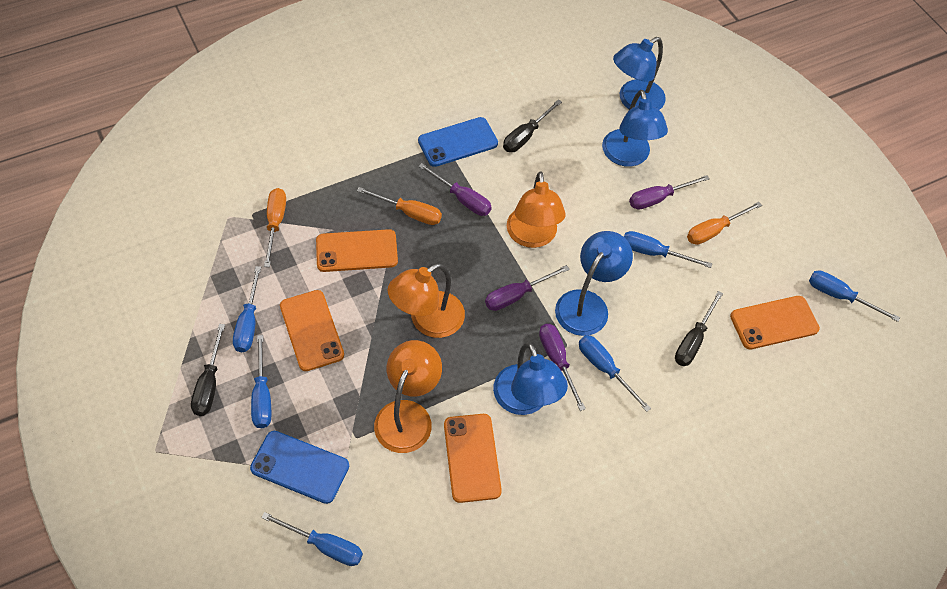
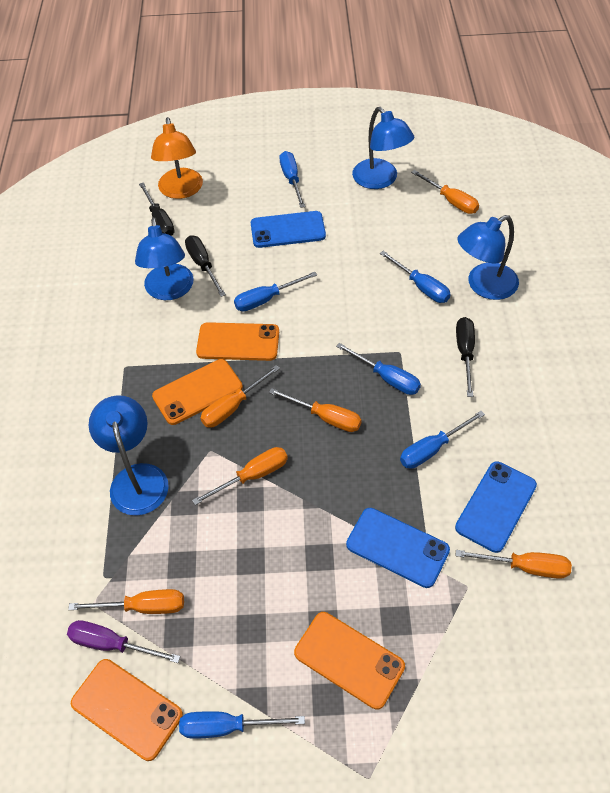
blue phone: 2 -> 3
orange lamp: 3 -> 1
orange screwdriver: 3 -> 6
purple screwdriver: 4 -> 1

